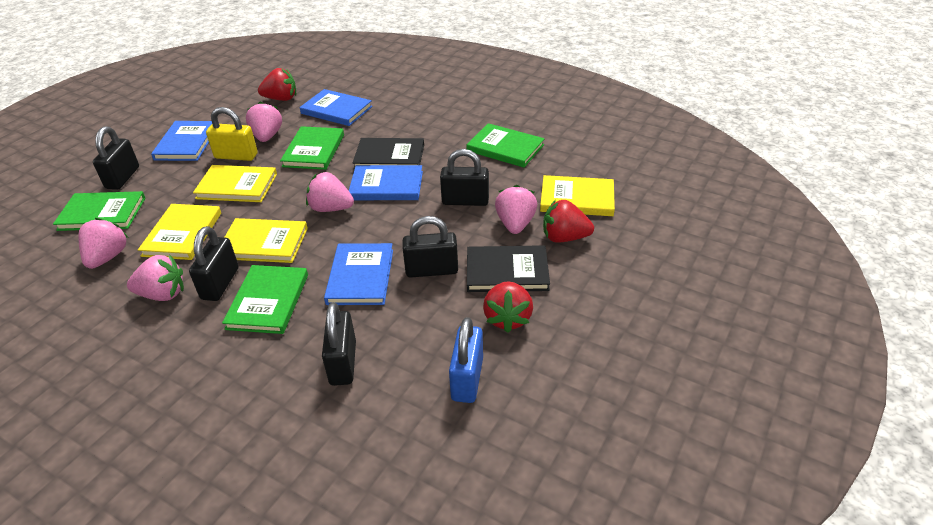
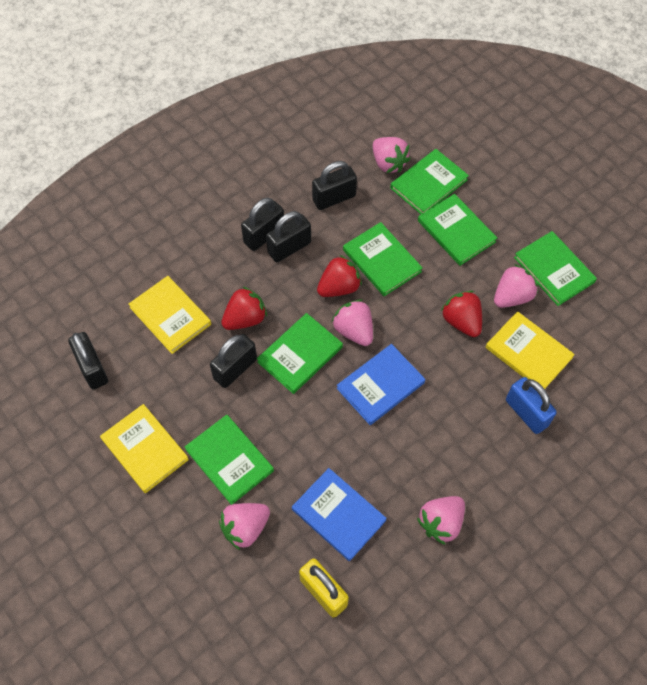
black book: 2 -> 0
blue book: 4 -> 2
green book: 4 -> 6
yellow book: 4 -> 3

